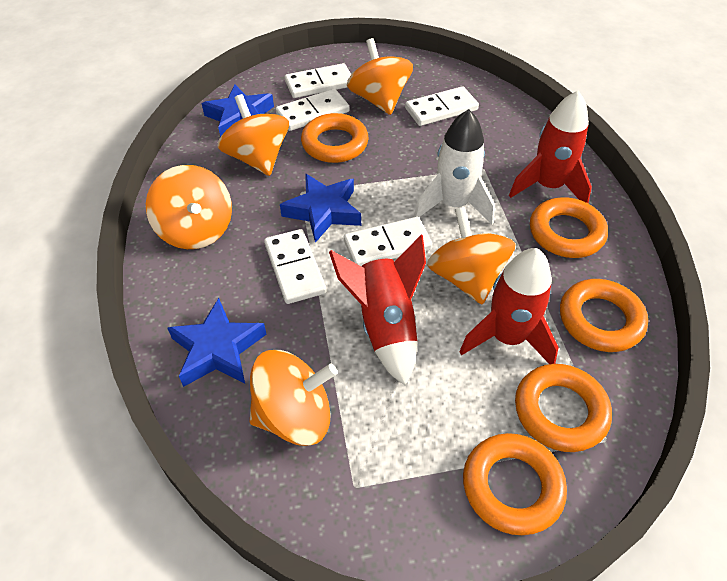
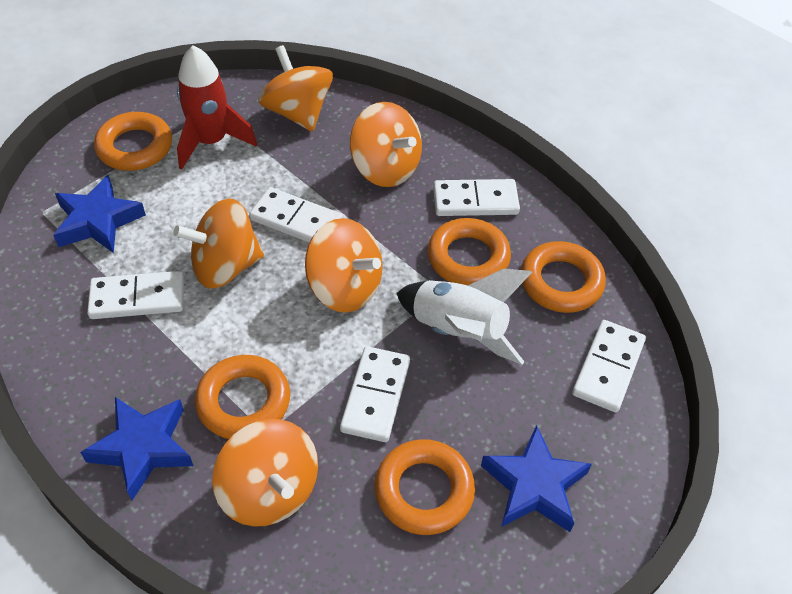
red rocket: 3 -> 1

